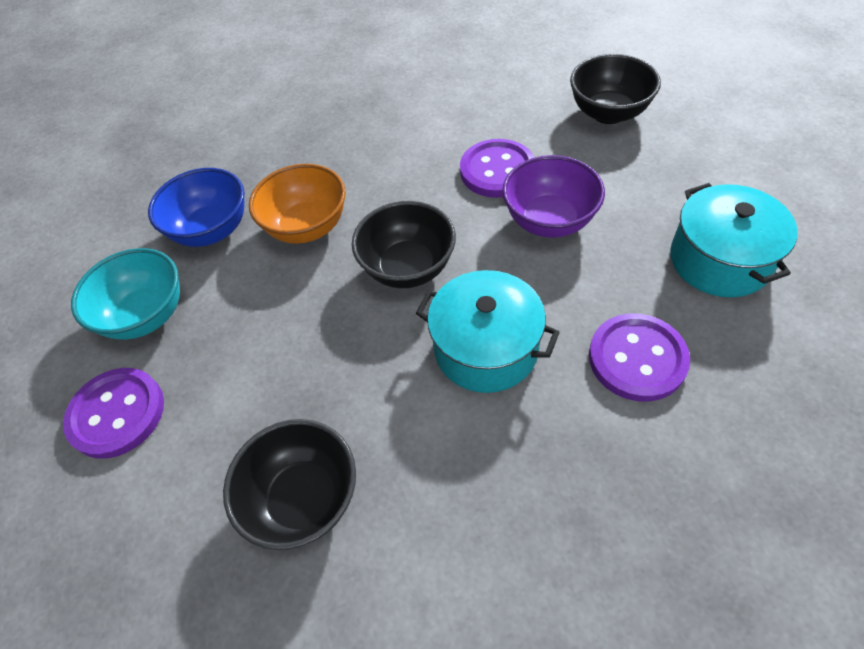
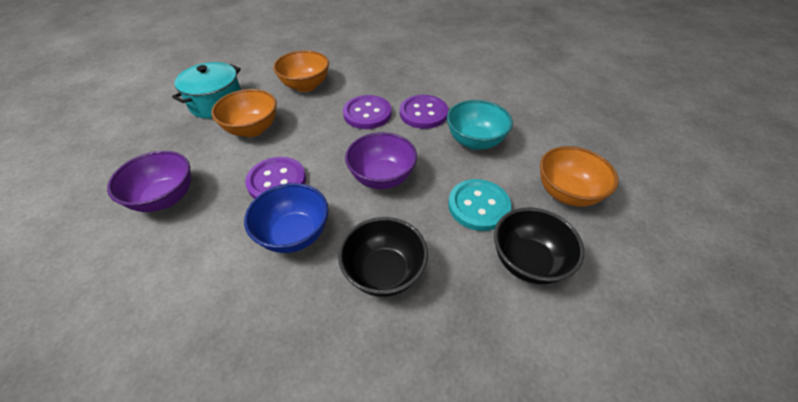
black bowl: 3 -> 2
orange bowl: 1 -> 3
purple bowl: 1 -> 2
turquoise button: 0 -> 1
turquoise pot: 2 -> 1

